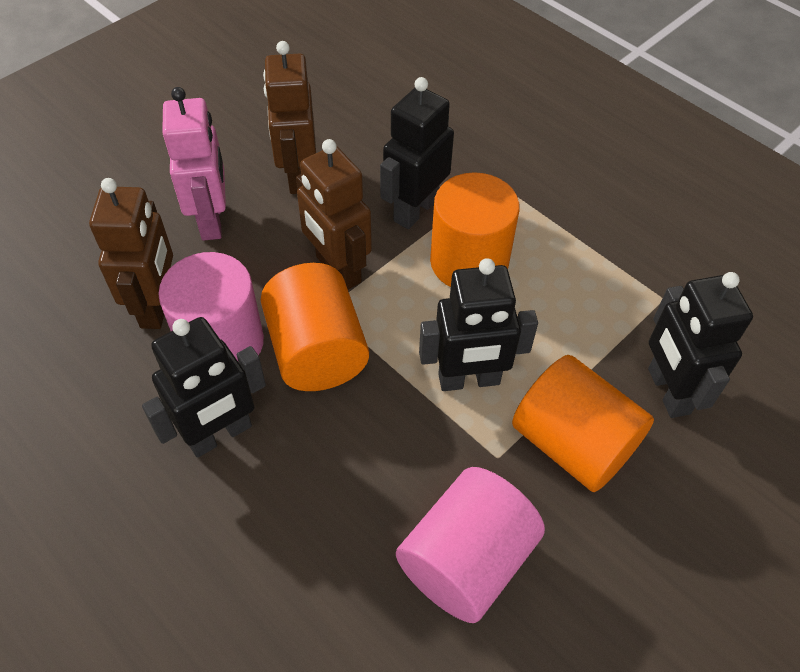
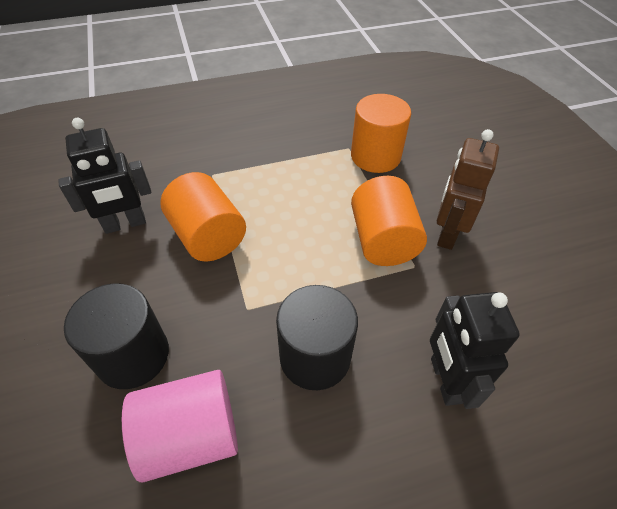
black cylinder: 0 -> 2
black robot: 4 -> 2
brown robot: 3 -> 1
pink cylinder: 2 -> 1
pink robot: 1 -> 0

